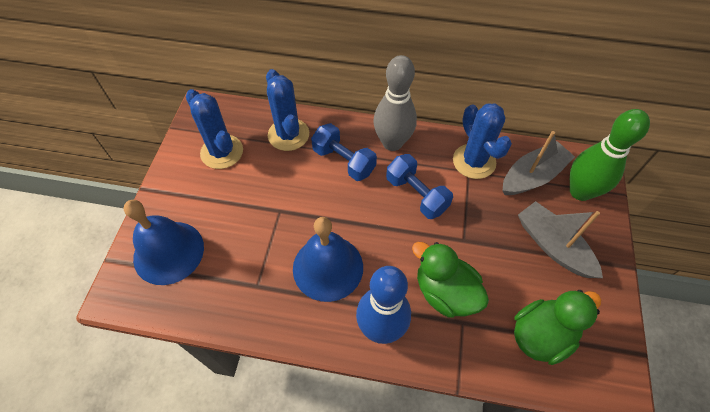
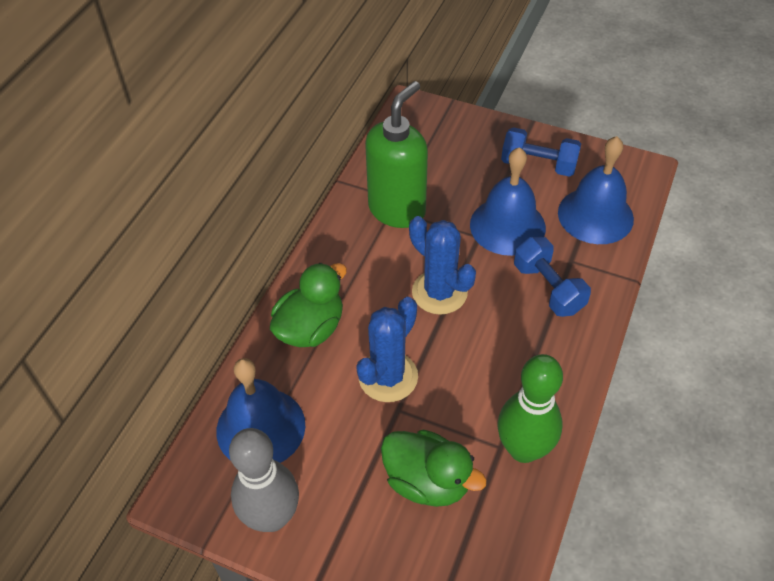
blue bell: 2 -> 3
blue bowling pin: 1 -> 0
blue cactus: 3 -> 2
green soap dispenser: 0 -> 1
grey boat: 2 -> 0

